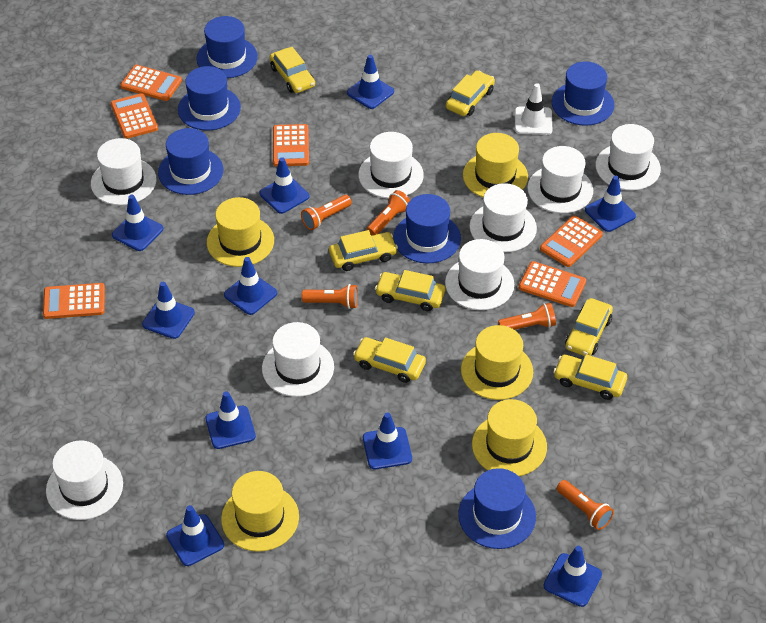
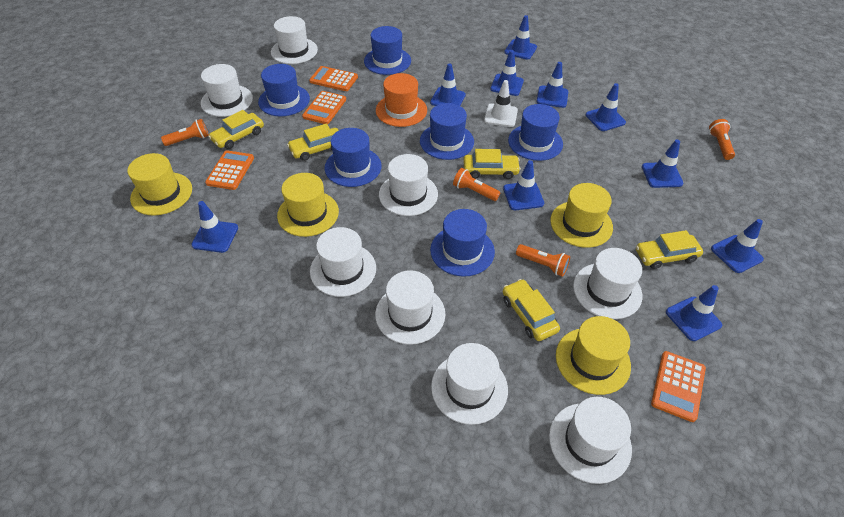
orange calculator: 6 -> 4
orange flashlight: 5 -> 4
orange hat: 0 -> 1
yellow car: 7 -> 5
yellow hat: 5 -> 4

